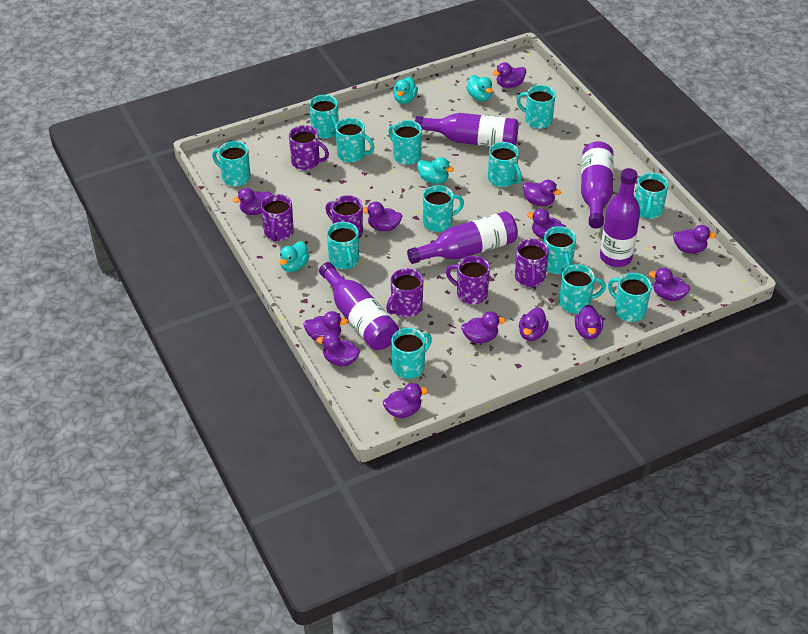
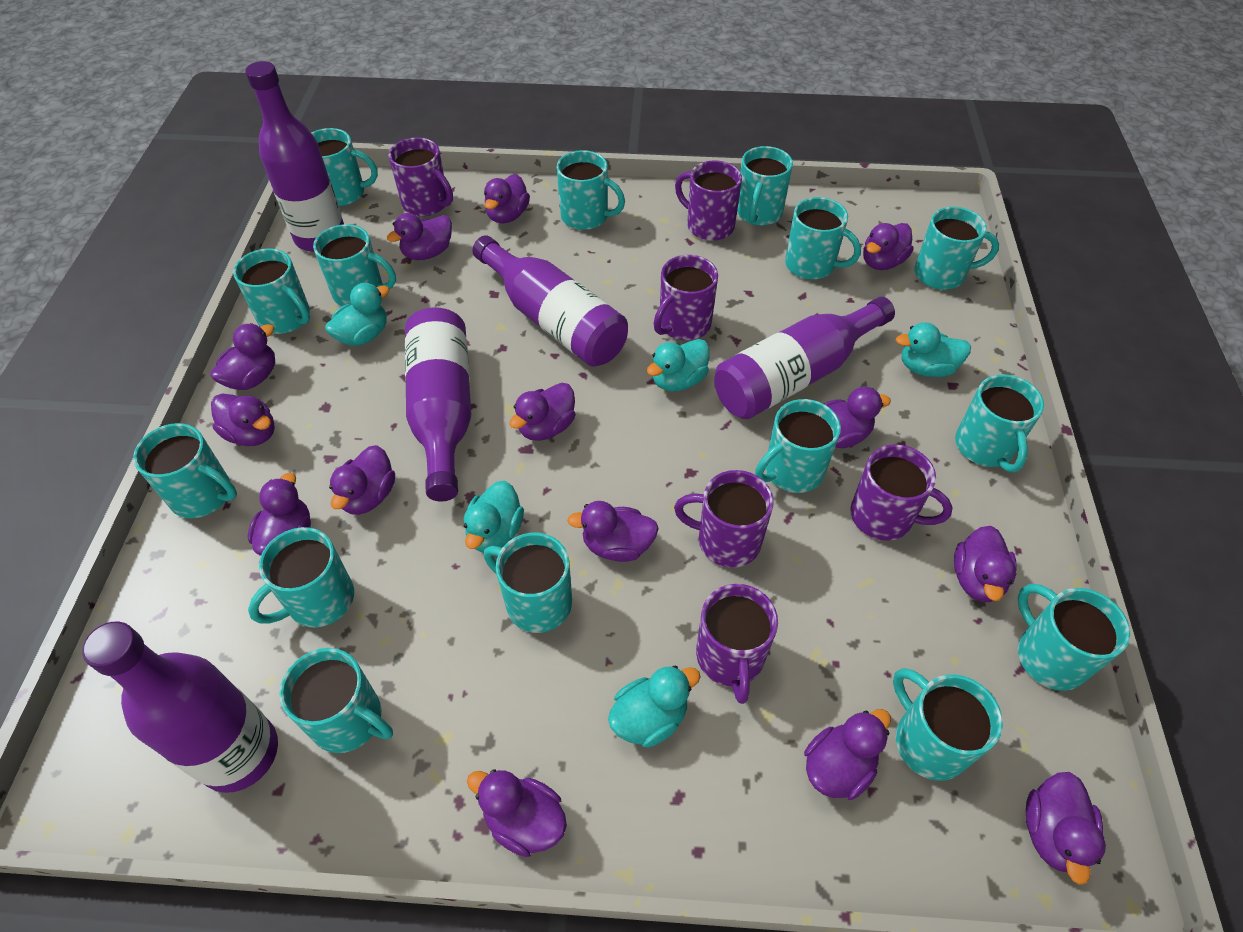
purple duck: 13 -> 14
turquoise duck: 4 -> 5
turquoise mug: 13 -> 15

